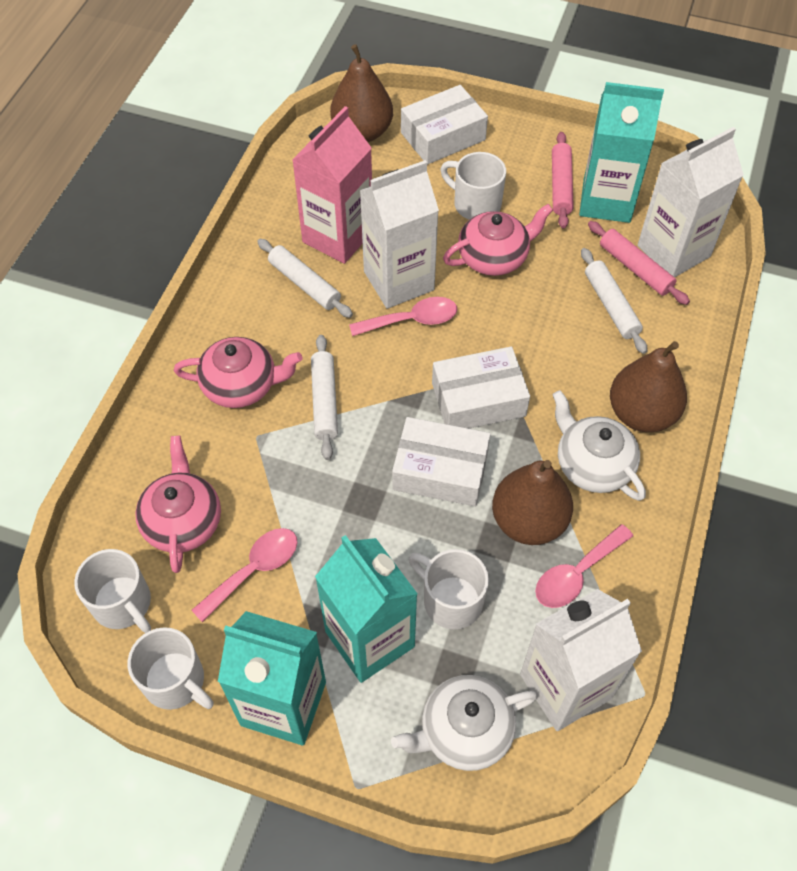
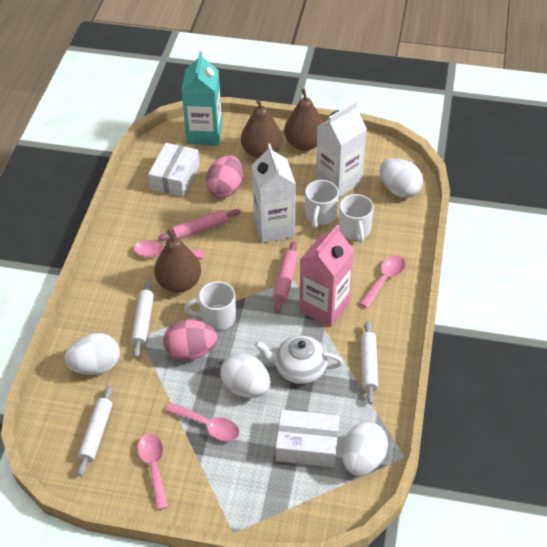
pink egg: 0 -> 2
pink spoon: 3 -> 4
pink teapot: 3 -> 0
turquoise carton: 3 -> 1
white box: 3 -> 2
white carton: 3 -> 2
white egg: 0 -> 4
white mug: 4 -> 3
white teapot: 2 -> 1

